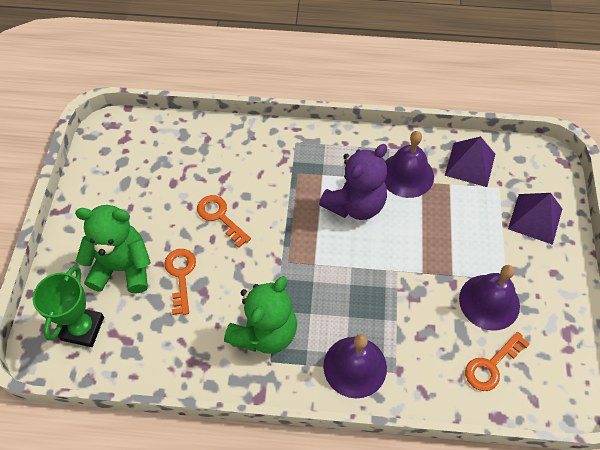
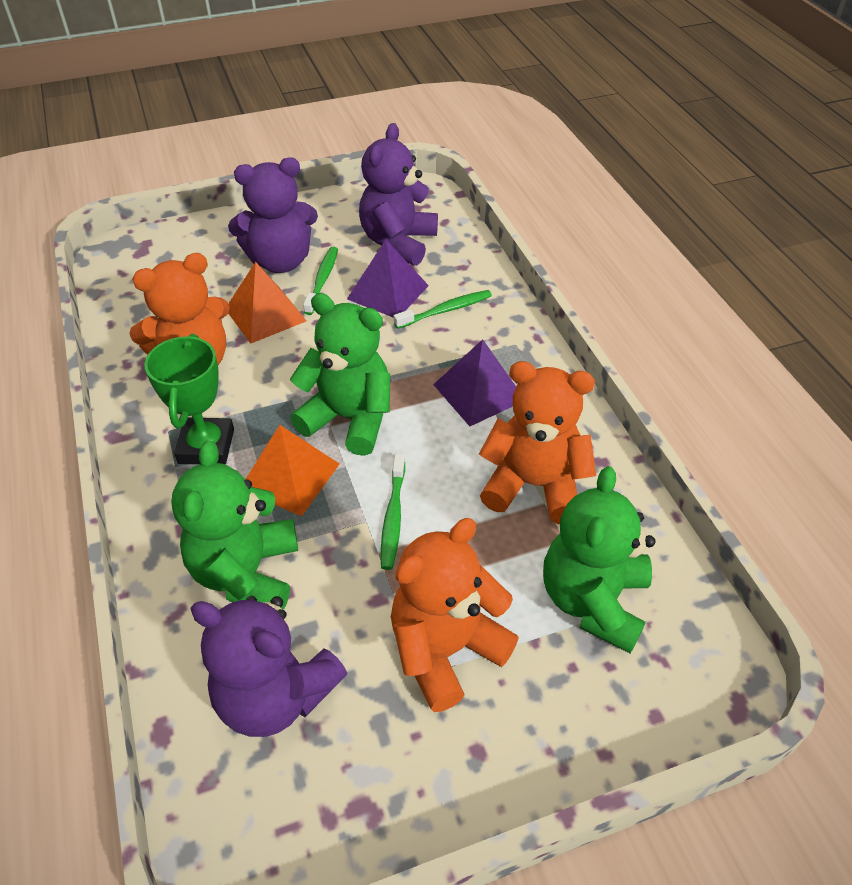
green teddy bear: 2 -> 3
green toothbrush: 0 -> 3
orange key: 3 -> 0
orange pyramid: 0 -> 2
orange teddy bear: 0 -> 3
purple bell: 3 -> 0
purple teddy bear: 1 -> 3

